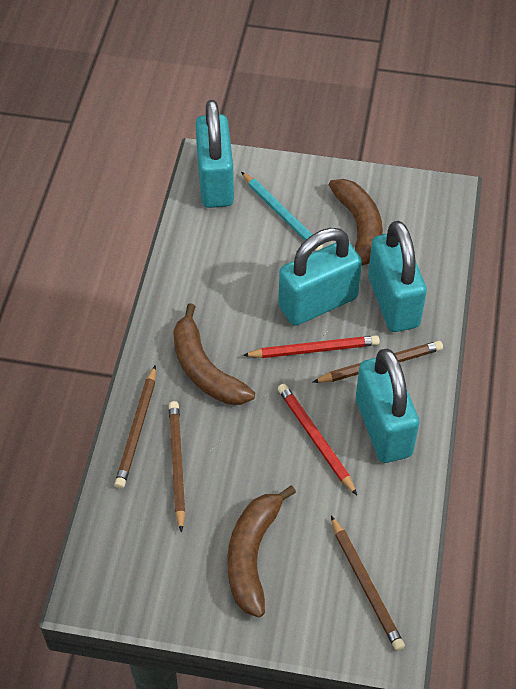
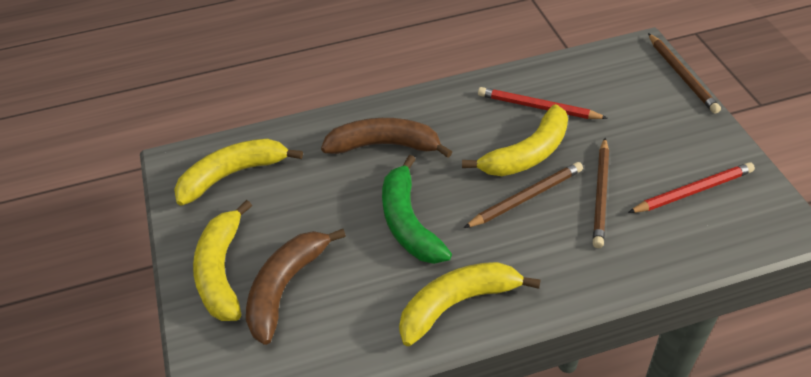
brown banana: 3 -> 2
brown pencil: 4 -> 3
green banana: 0 -> 1
turquoise padlock: 4 -> 0
turquoise pencil: 1 -> 0
yellow banana: 0 -> 4

